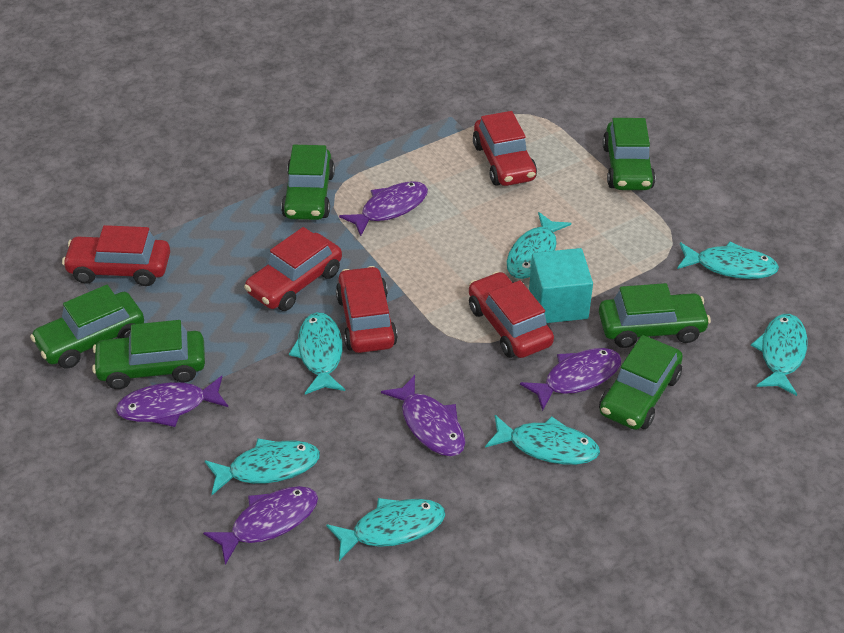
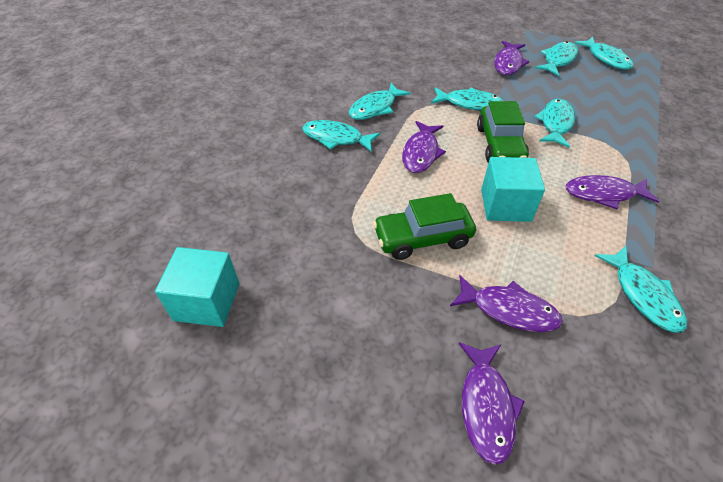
green car: 6 -> 2
red car: 5 -> 0
turquoise cube: 1 -> 2

